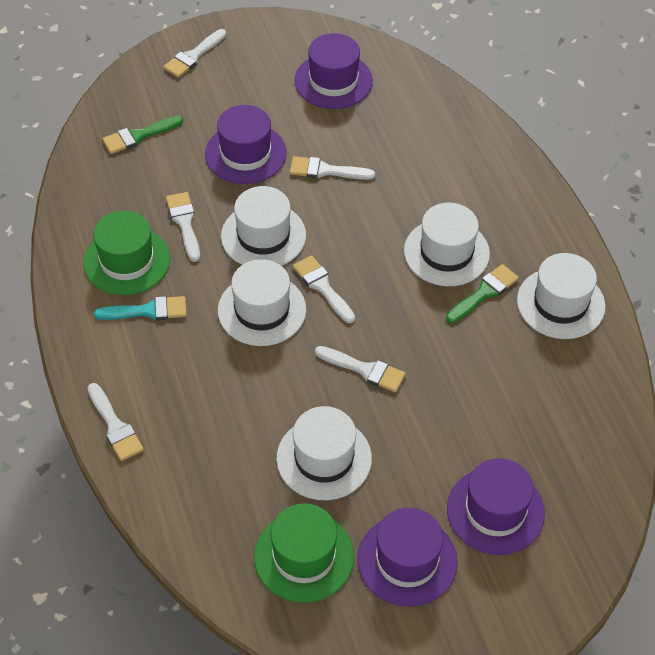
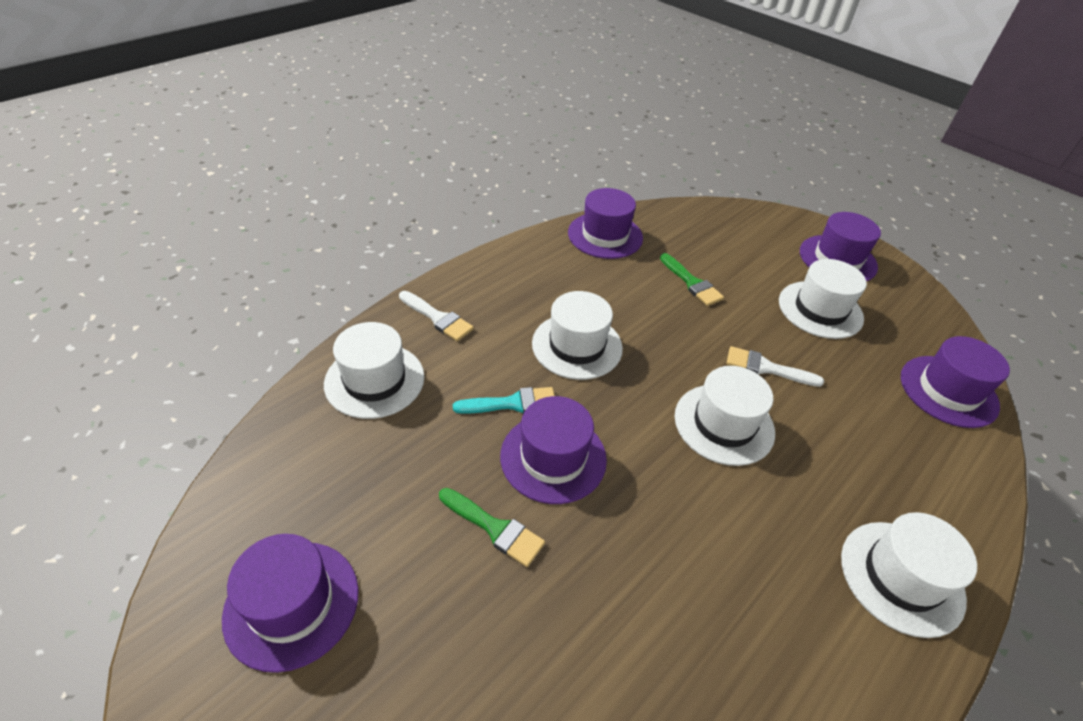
green hat: 2 -> 0
purple hat: 4 -> 5
white brush: 6 -> 2

